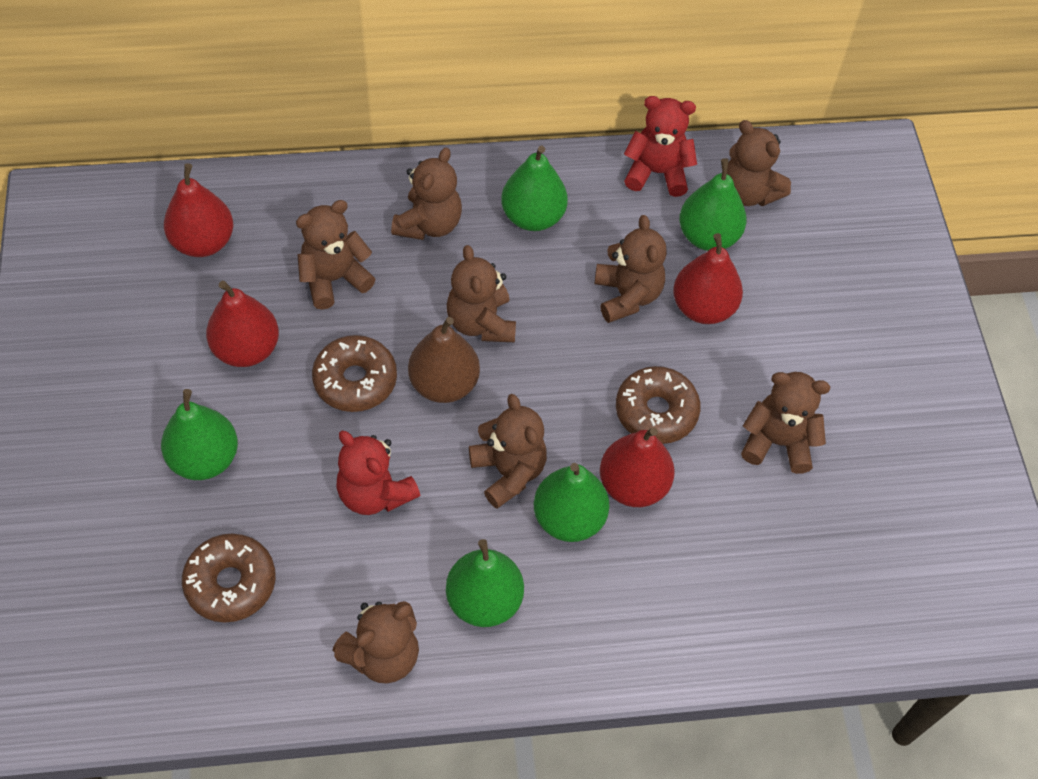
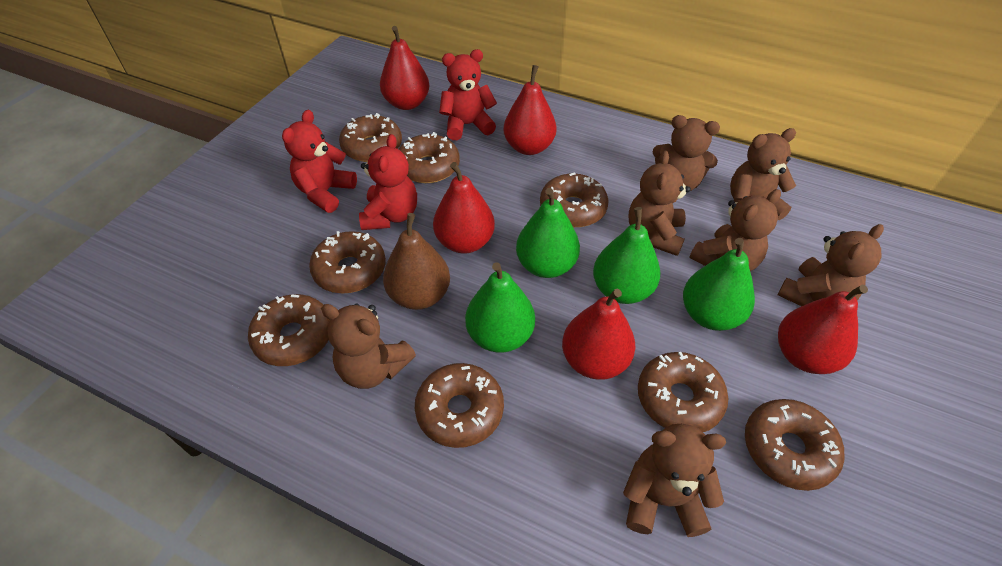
brown donut: 3 -> 8
brown teddy bear: 8 -> 7
green pear: 5 -> 4
red pear: 4 -> 5
red teddy bear: 2 -> 3

